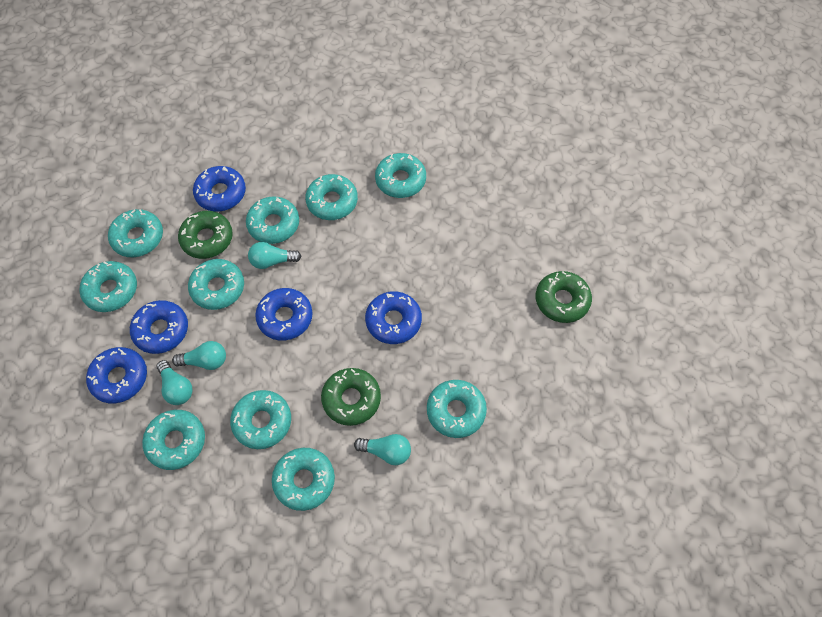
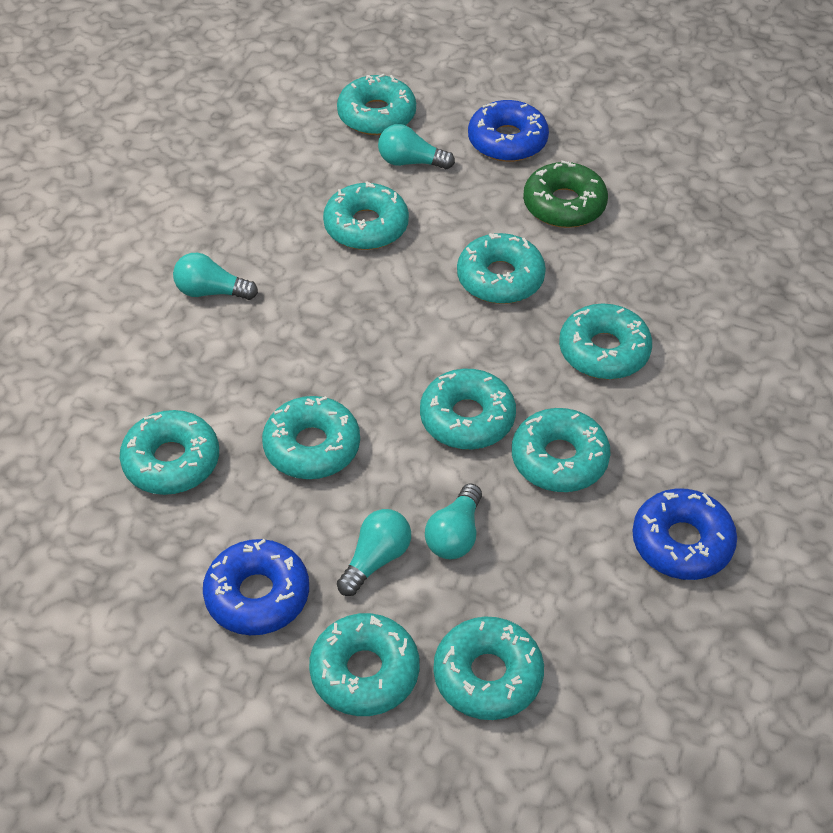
blue donut: 5 -> 3
green donut: 3 -> 1

